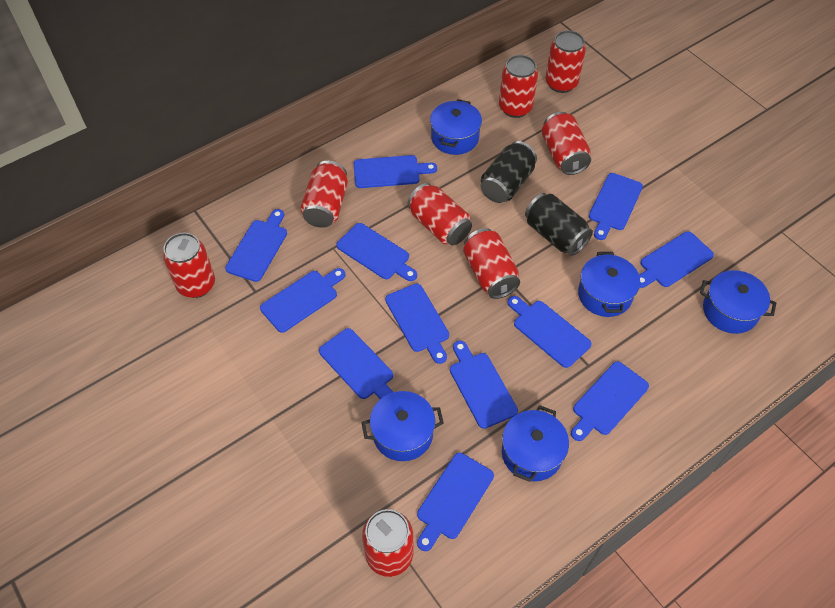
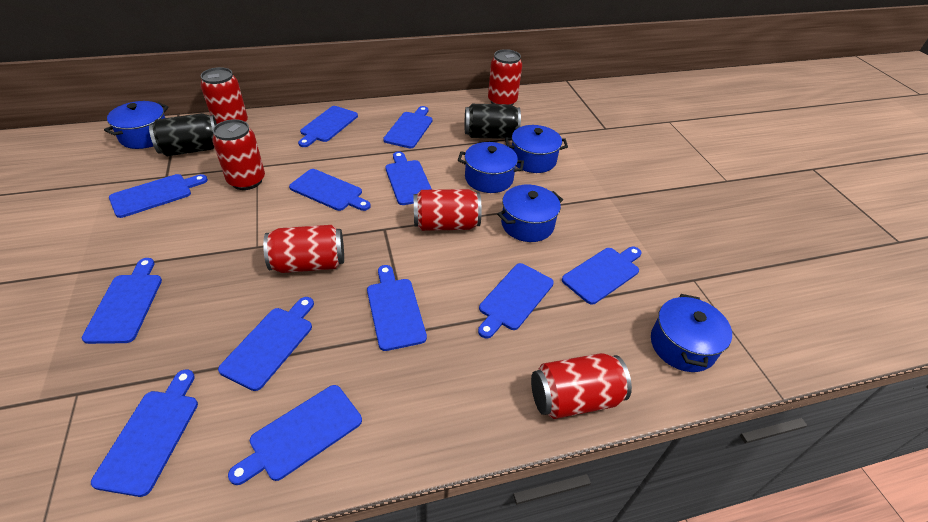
red can: 8 -> 6

